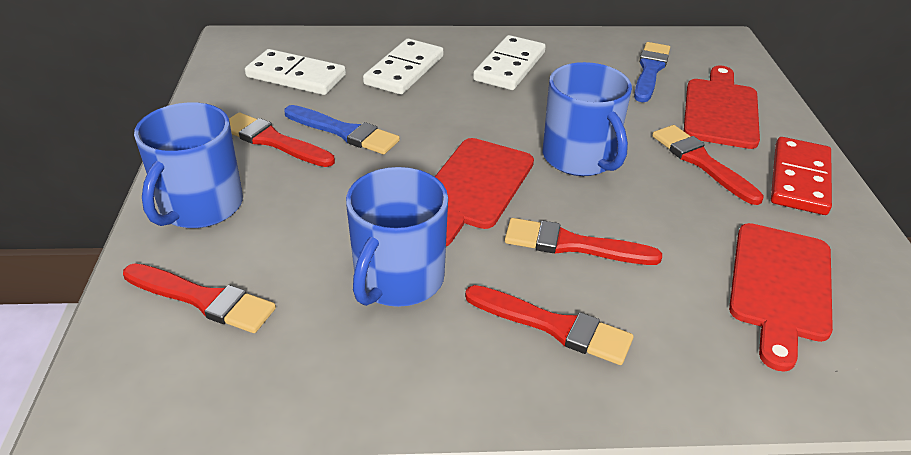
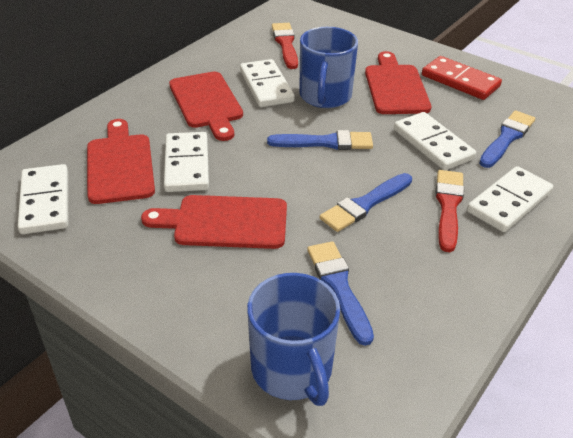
blue brush: 2 -> 4
blue mug: 3 -> 2
red brush: 5 -> 2
red cutting board: 3 -> 4
white domino: 3 -> 5

